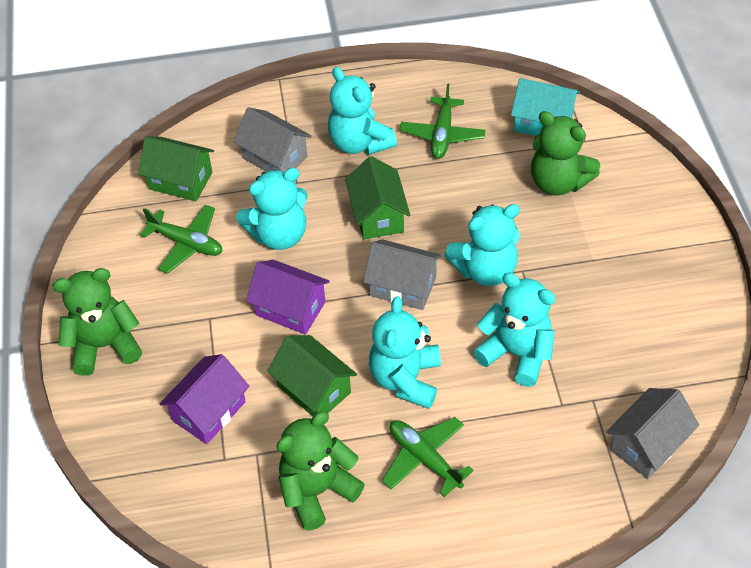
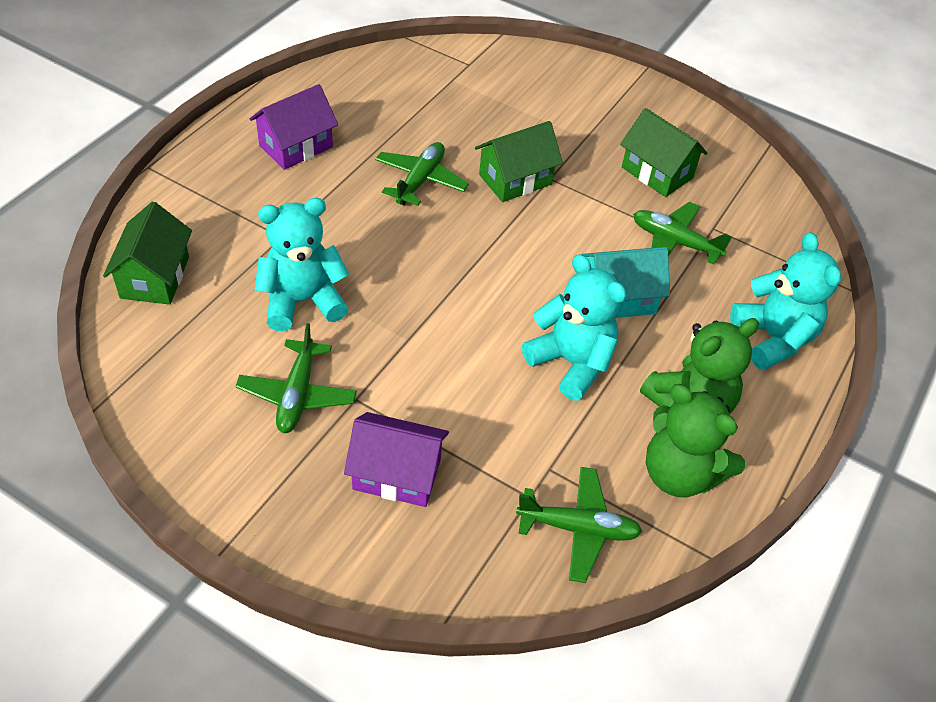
green plane: 3 -> 4
green teddy bear: 3 -> 2
grey house: 3 -> 0
turquoise teddy bear: 5 -> 3

